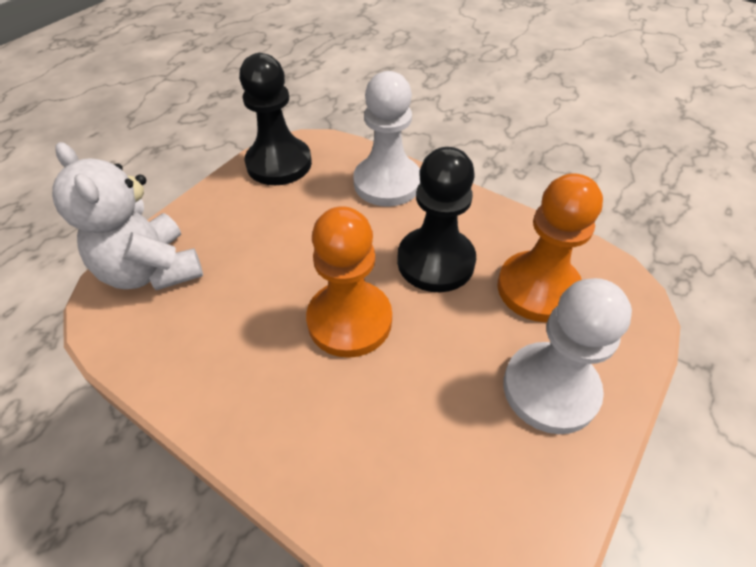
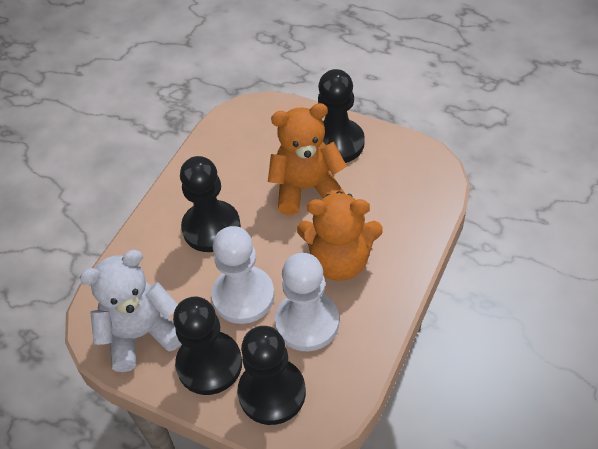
black pawn: 2 -> 4
orange pawn: 2 -> 0
orange teddy bear: 0 -> 2

